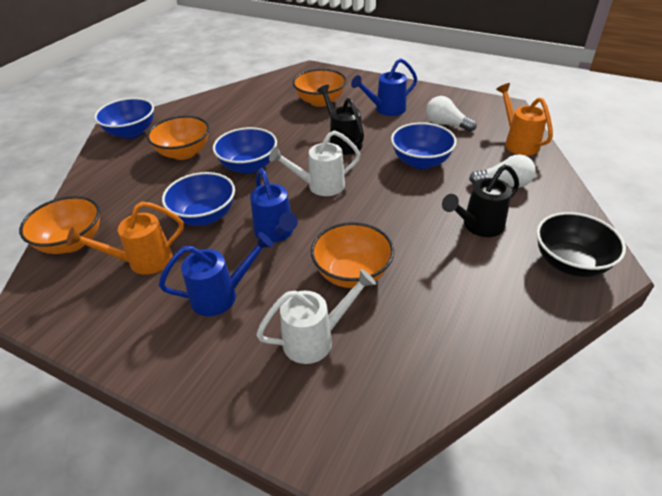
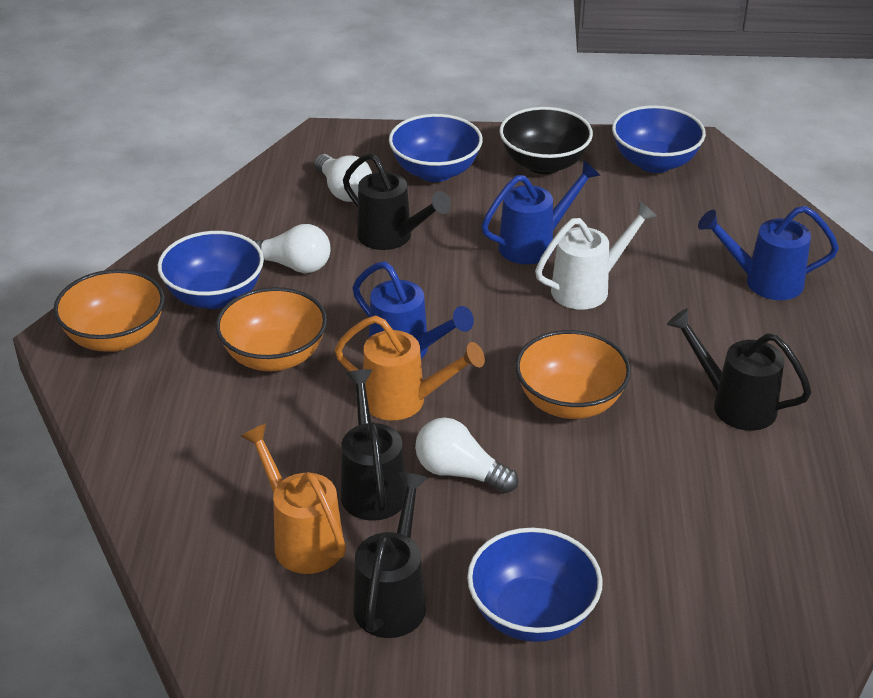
black watering can: 2 -> 4
orange bowl: 4 -> 3
white light bulb: 2 -> 3
white watering can: 2 -> 1

